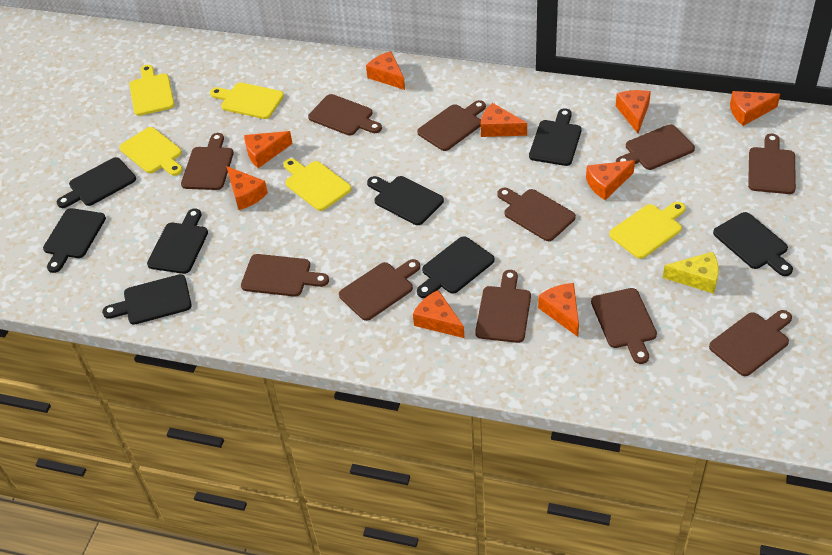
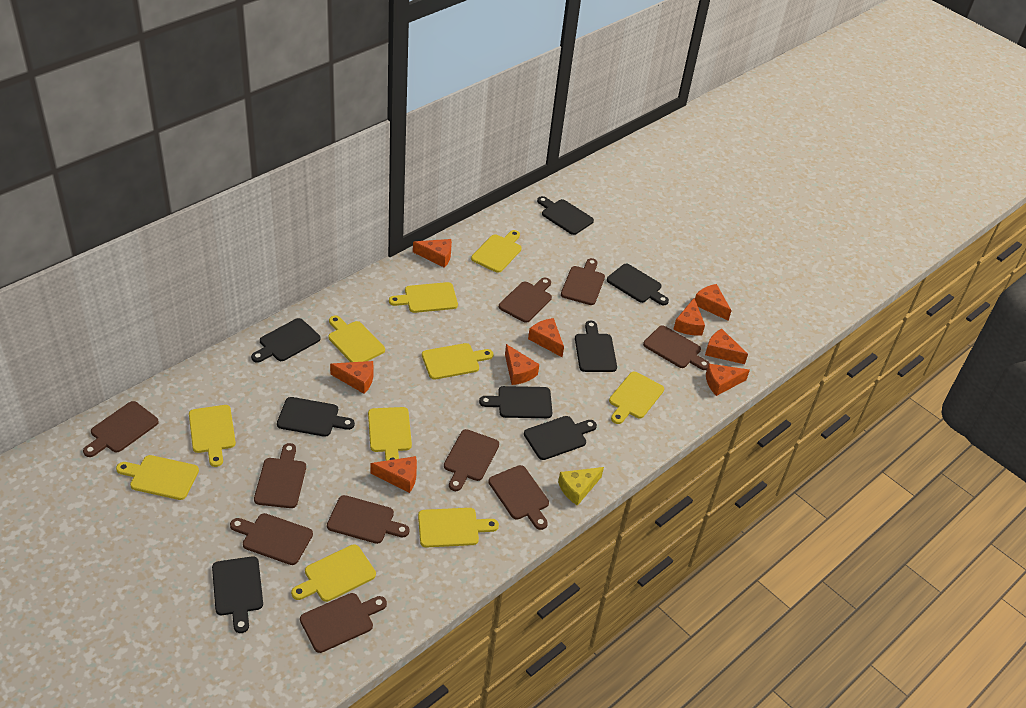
brown cutting board: 11 -> 10
yellow cutting board: 5 -> 10

